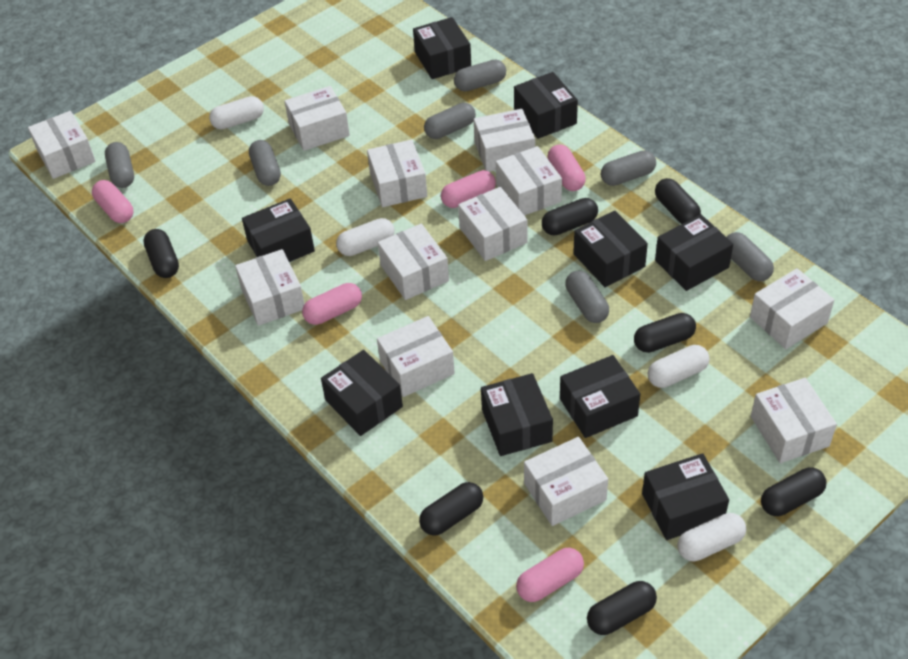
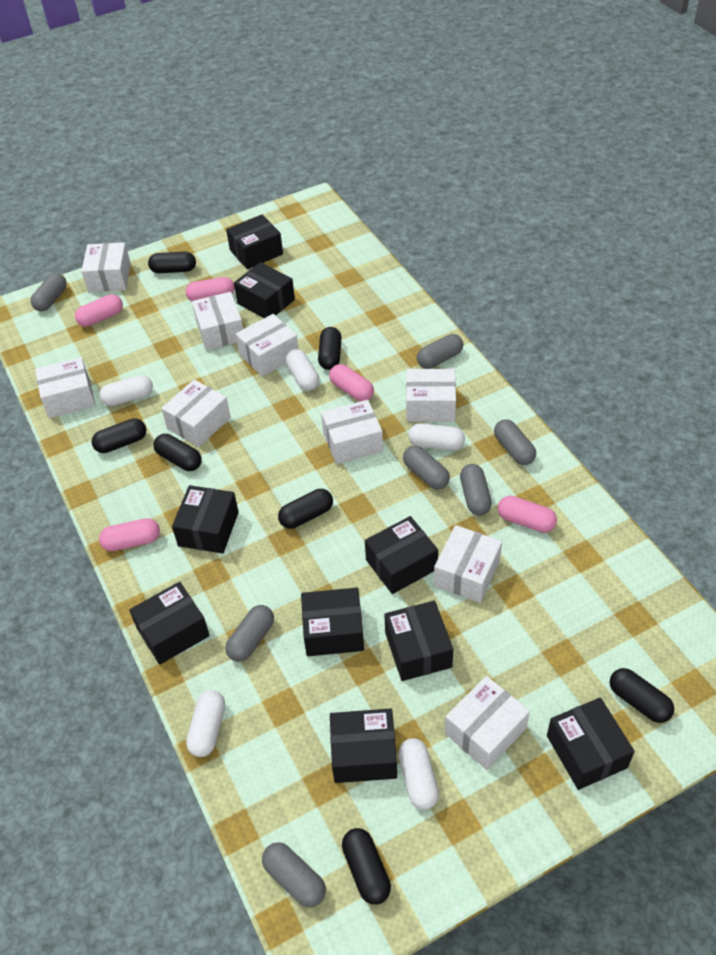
white box: 12 -> 9
white capsule: 4 -> 5

